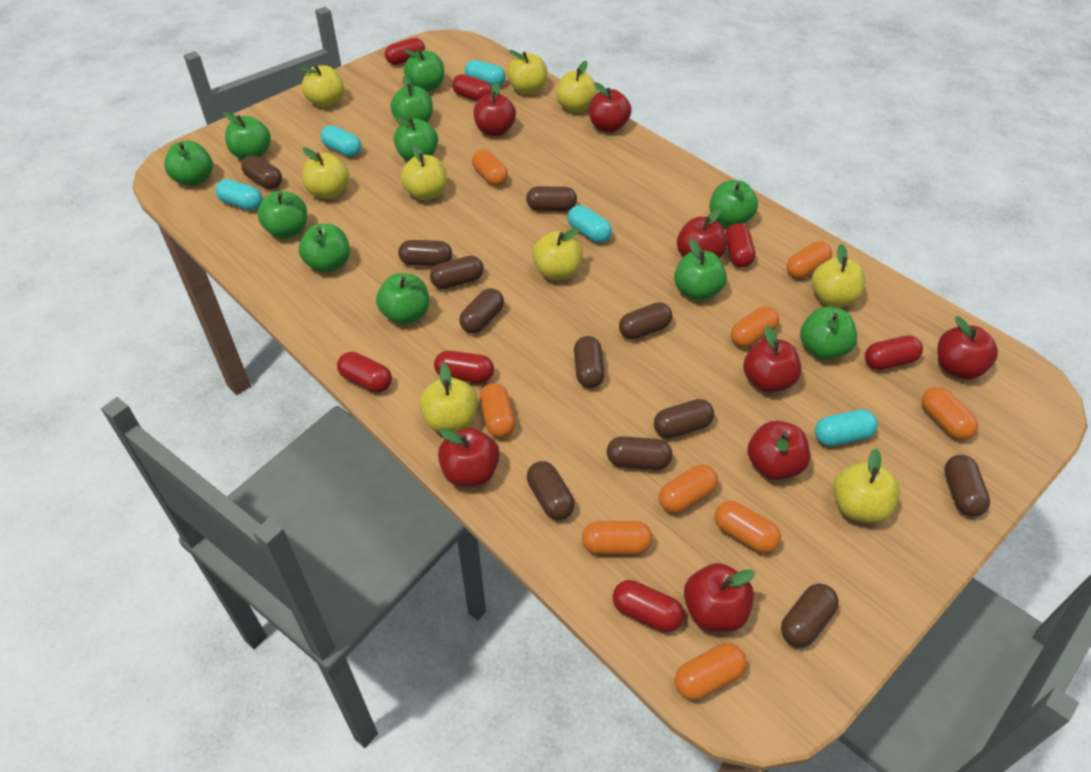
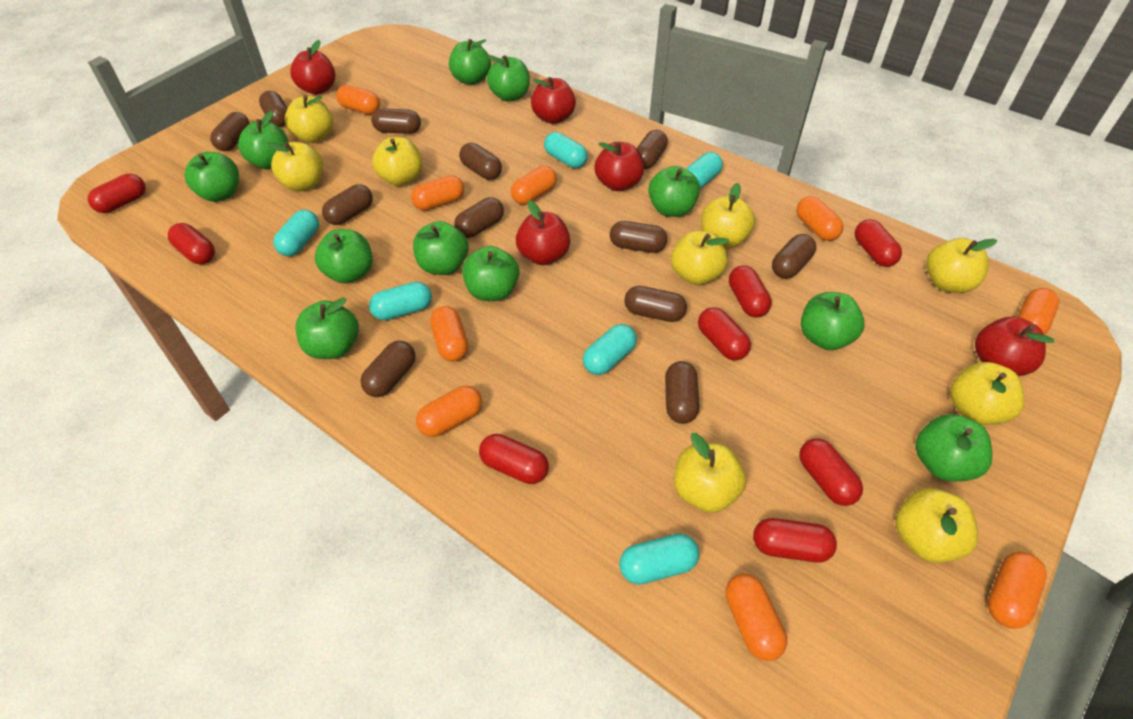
red apple: 8 -> 5
red capsule: 7 -> 8
turquoise capsule: 5 -> 6

